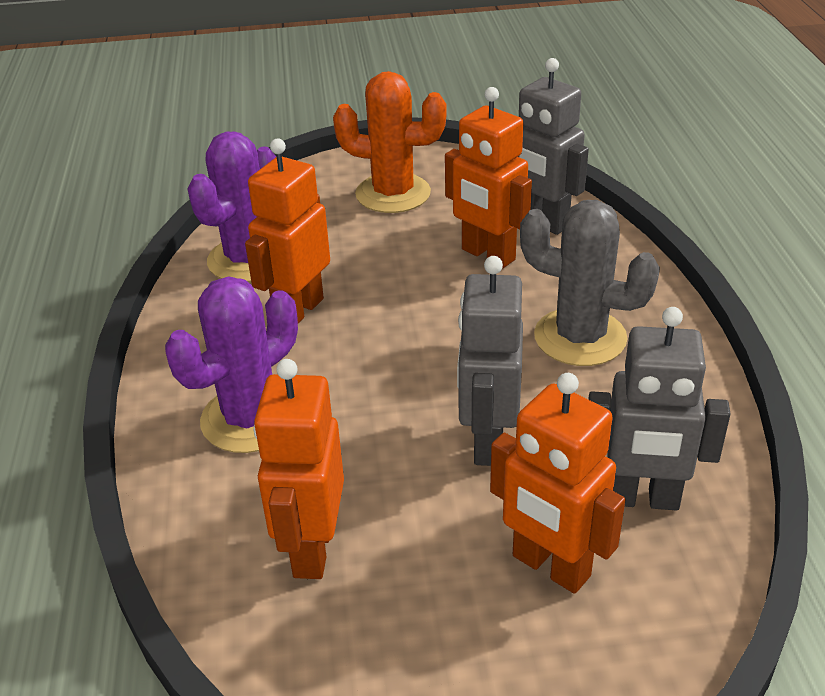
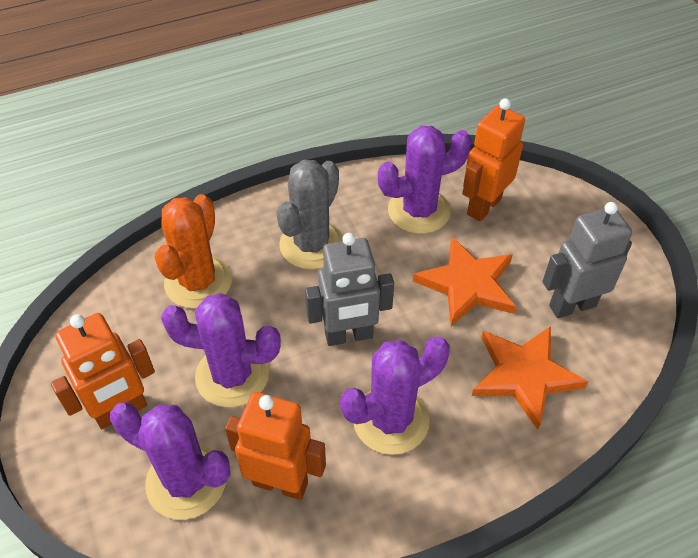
grey robot: 3 -> 2
orange robot: 4 -> 3
orange star: 0 -> 2
purple cactus: 2 -> 4

